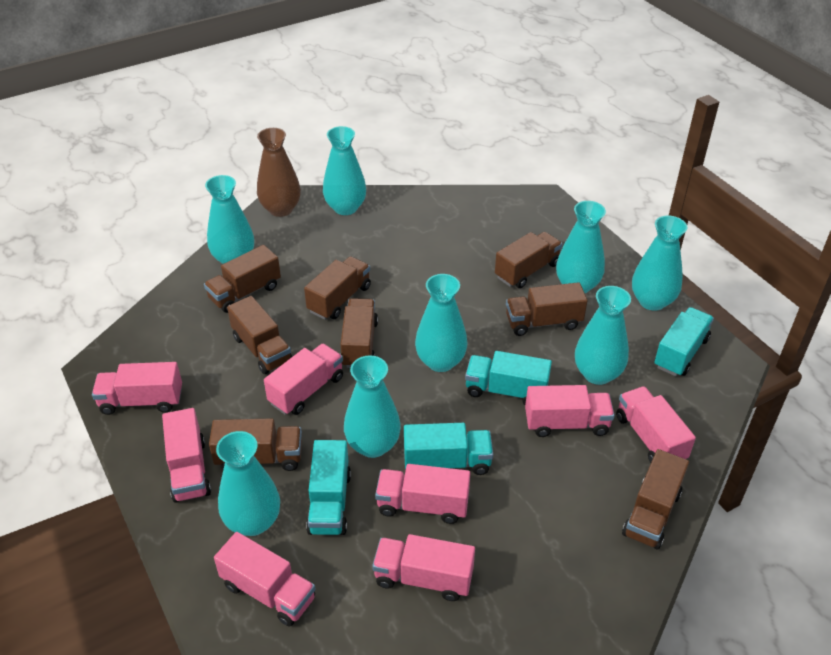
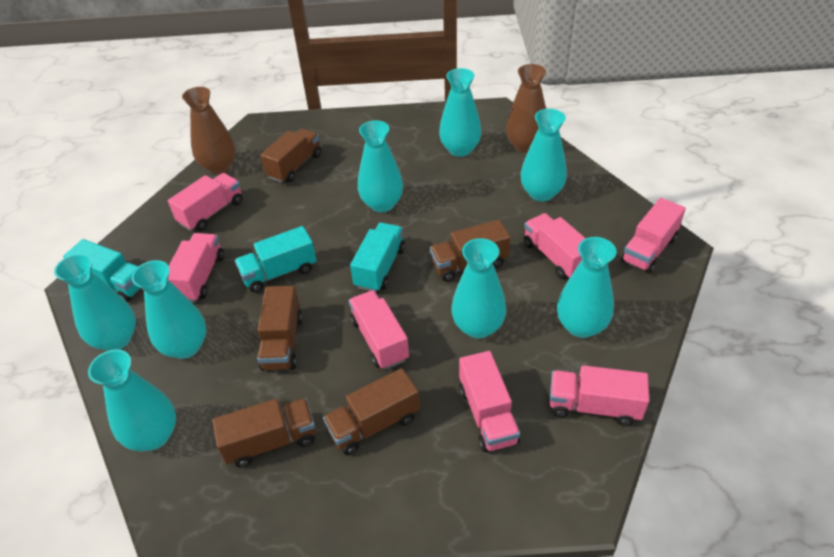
brown truck: 8 -> 5
brown vase: 1 -> 2
pink truck: 8 -> 7
turquoise truck: 4 -> 3

